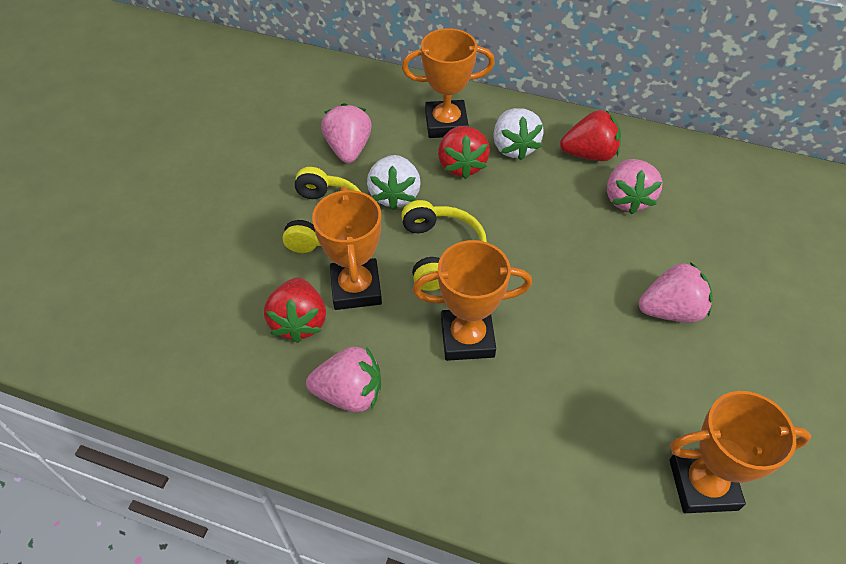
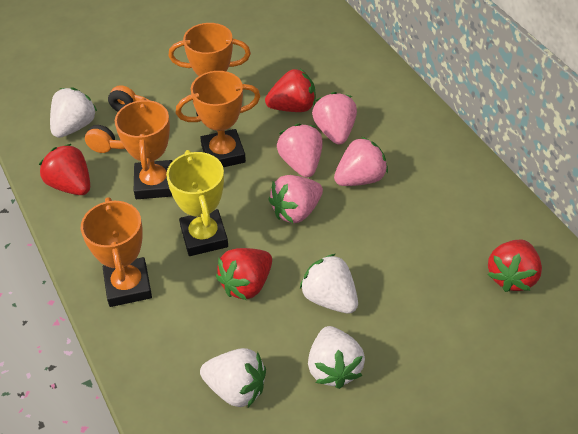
orange headphones: 0 -> 1
red strawberry: 3 -> 4
white strawberry: 2 -> 4
yellow headphones: 2 -> 0
yellow trophy: 0 -> 1

